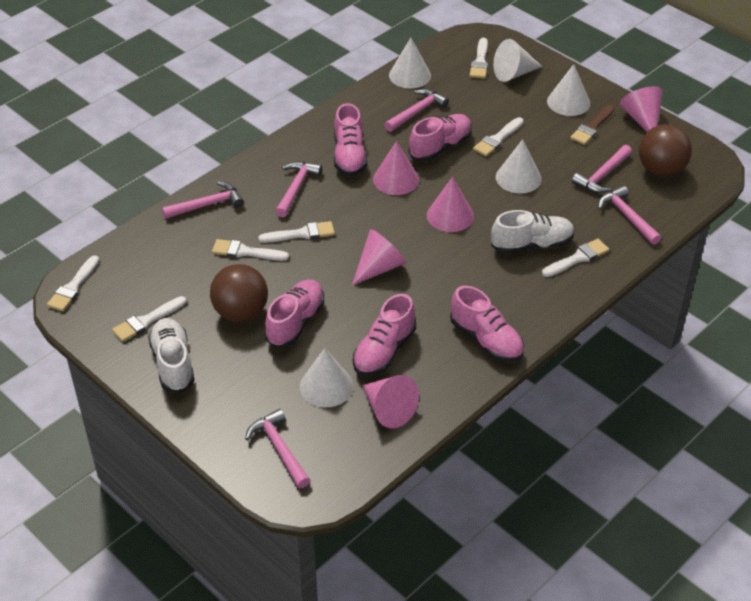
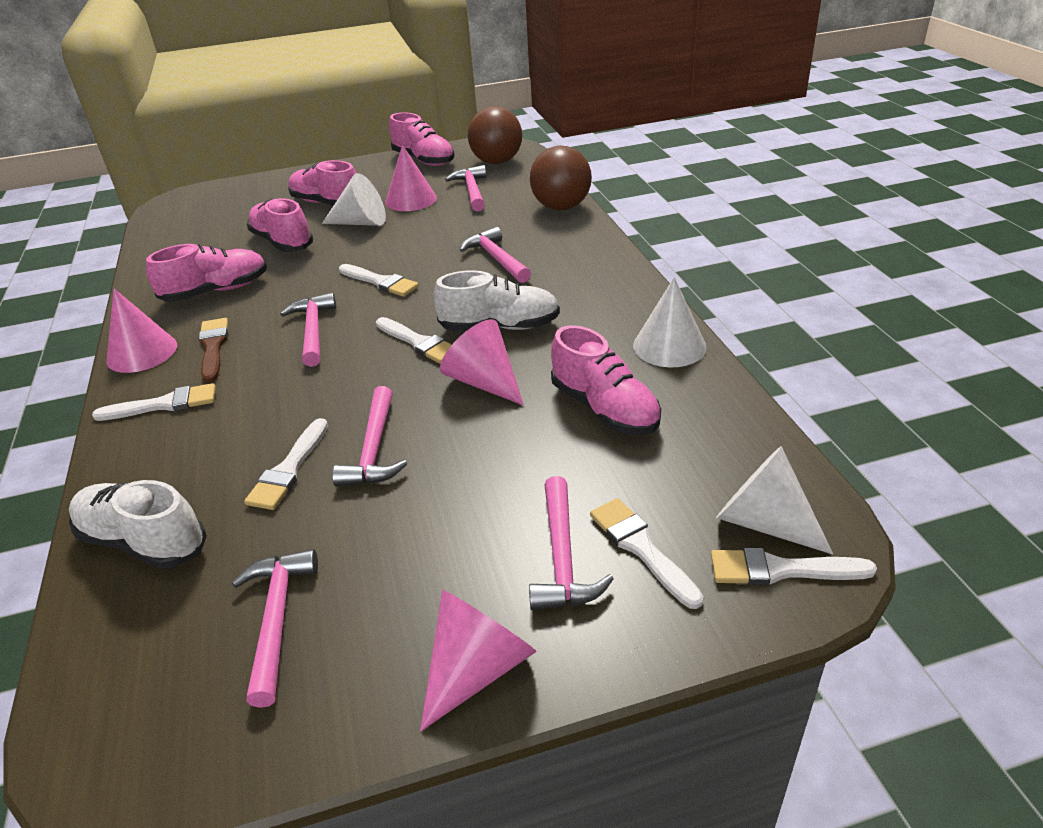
pink cone: 5 -> 4
white brush: 7 -> 6
white cone: 5 -> 3

